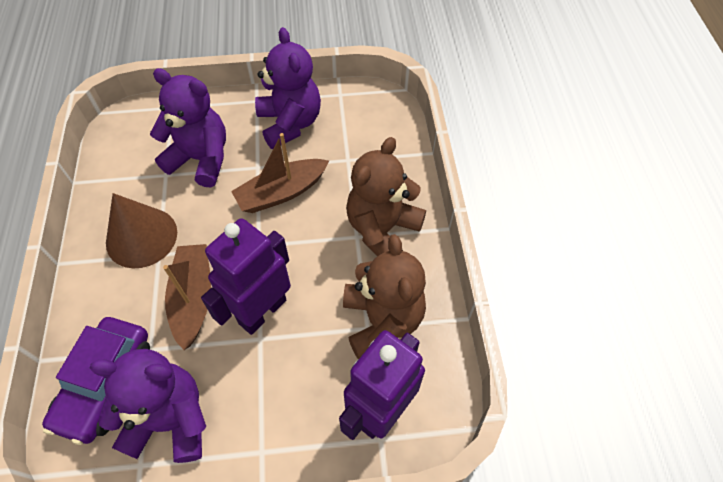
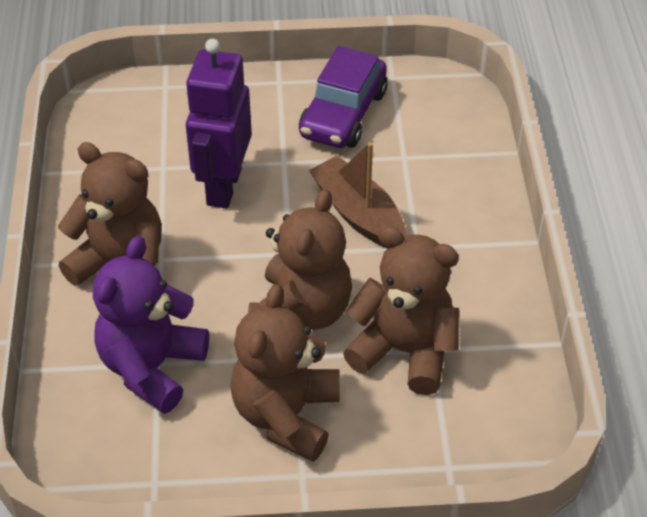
brown boat: 2 -> 1
brown cone: 1 -> 0
brown teddy bear: 2 -> 4
purple robot: 2 -> 1
purple teddy bear: 3 -> 1

